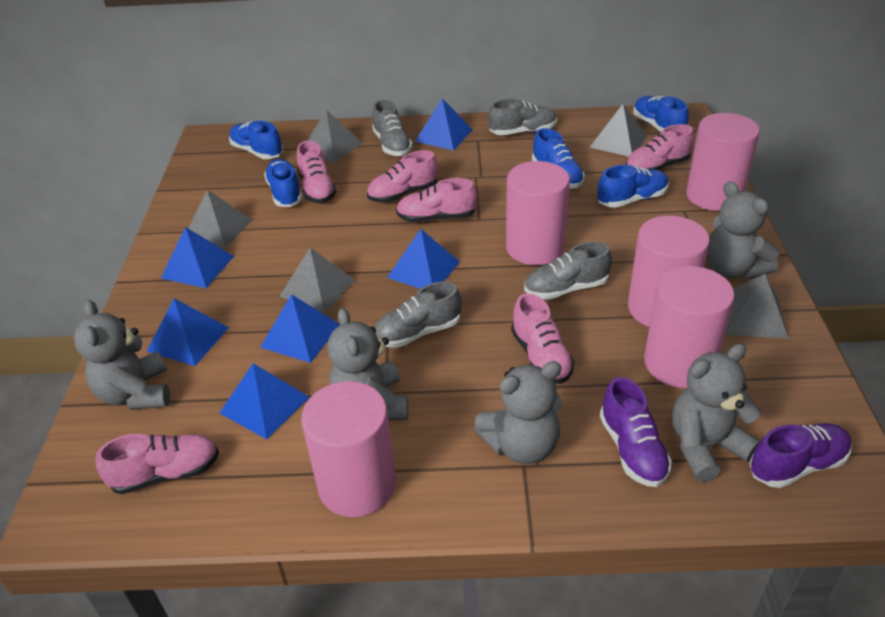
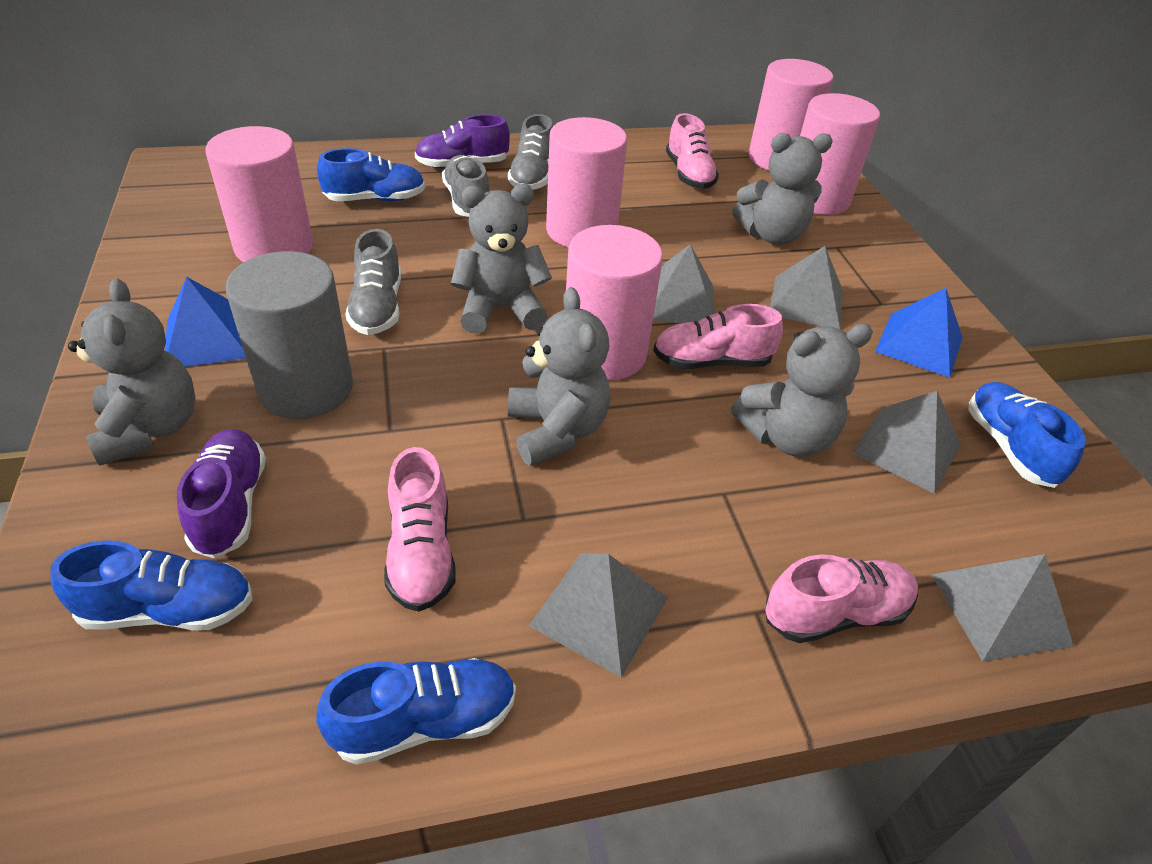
blue pyramid: 6 -> 2
blue shoe: 5 -> 4
grey cylinder: 0 -> 1
grey shoe: 4 -> 3
pink shoe: 6 -> 4

